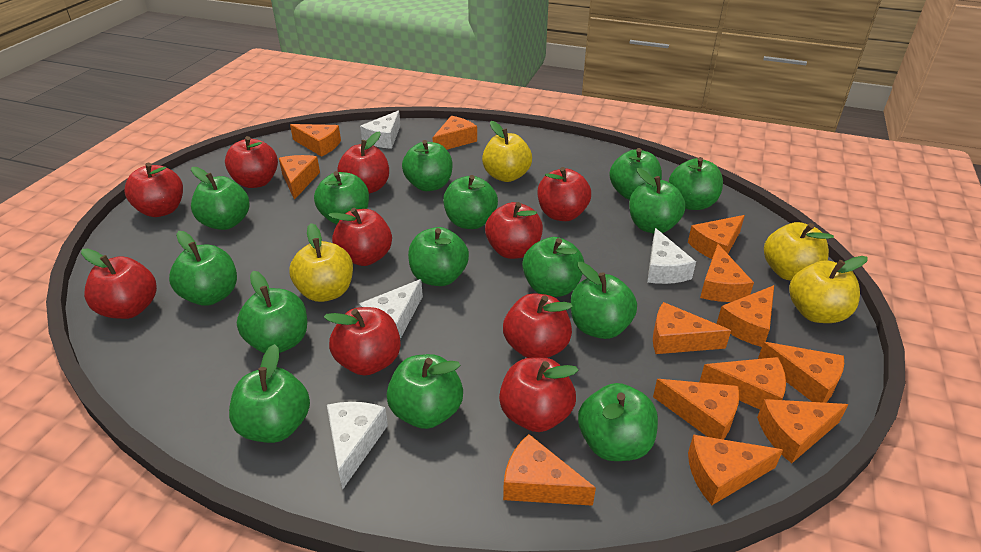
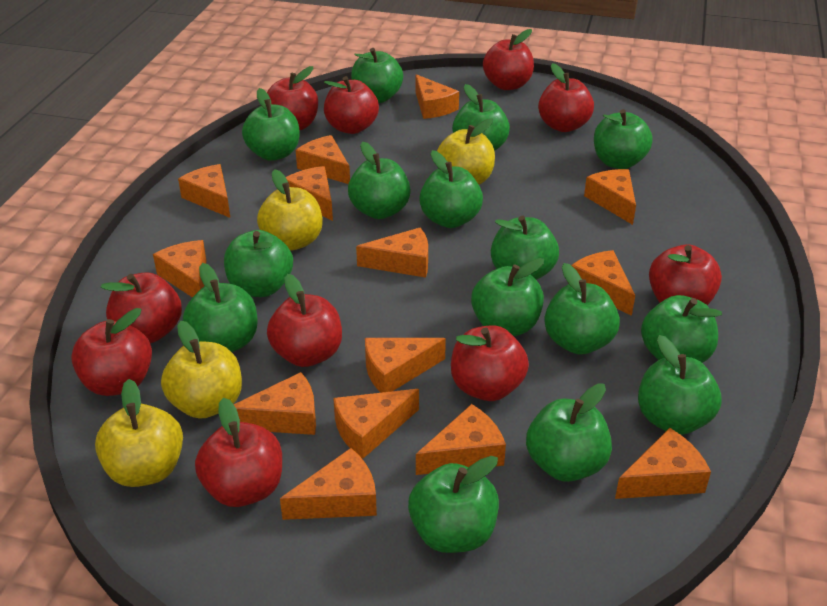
orange cheese: 13 -> 14
white cheese: 4 -> 0

